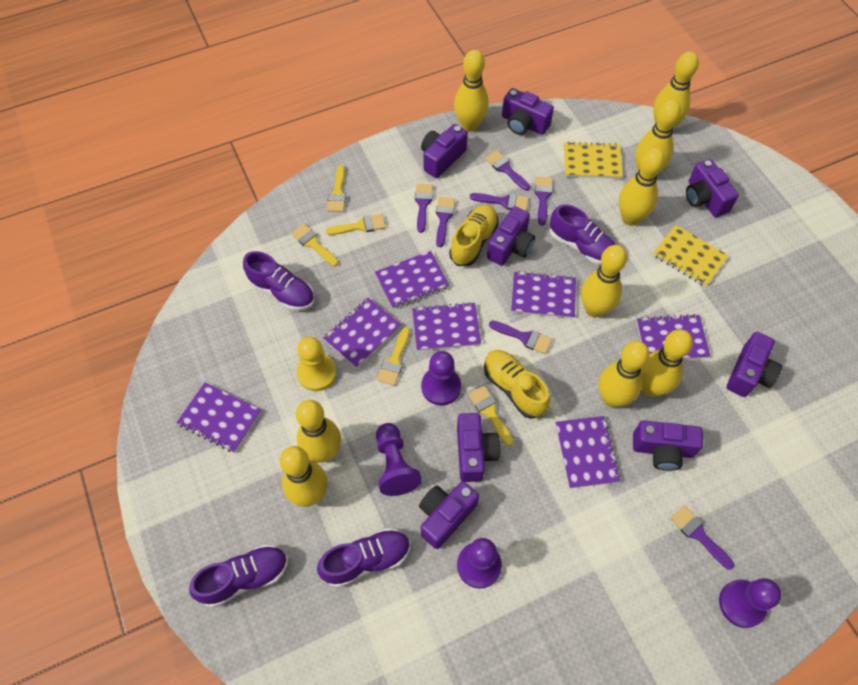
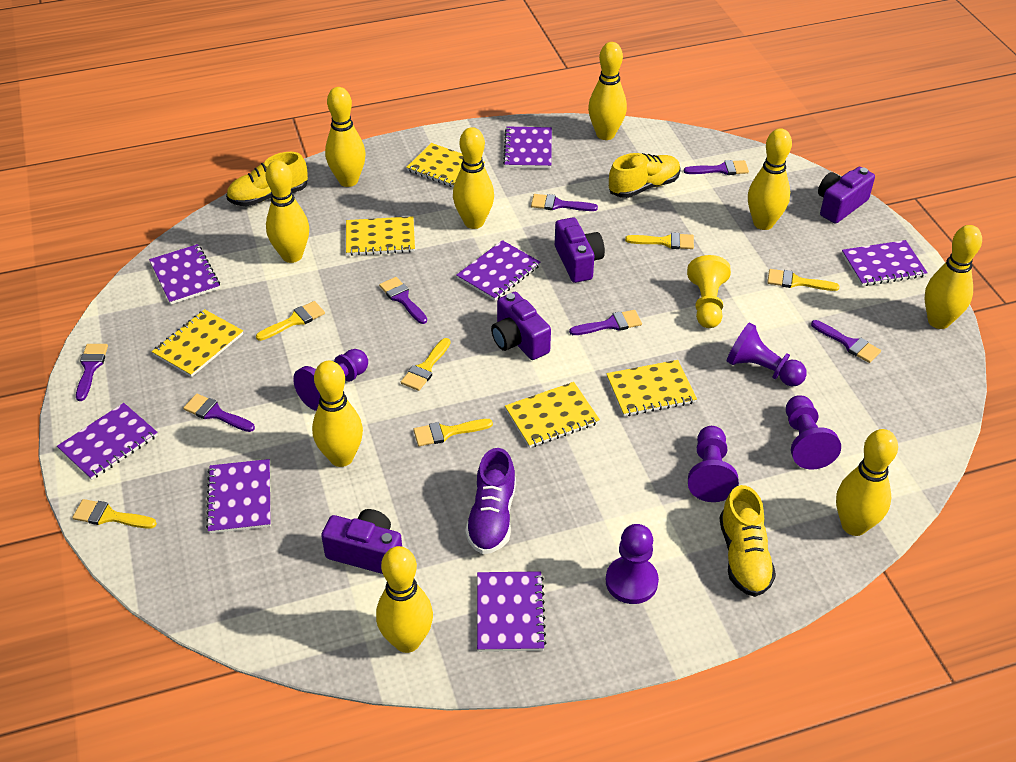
purple camera: 8 -> 4
purple pawn: 4 -> 5
purple shoe: 4 -> 1
yellow brush: 5 -> 6
yellow notebook: 2 -> 5
yellow shoe: 2 -> 3

